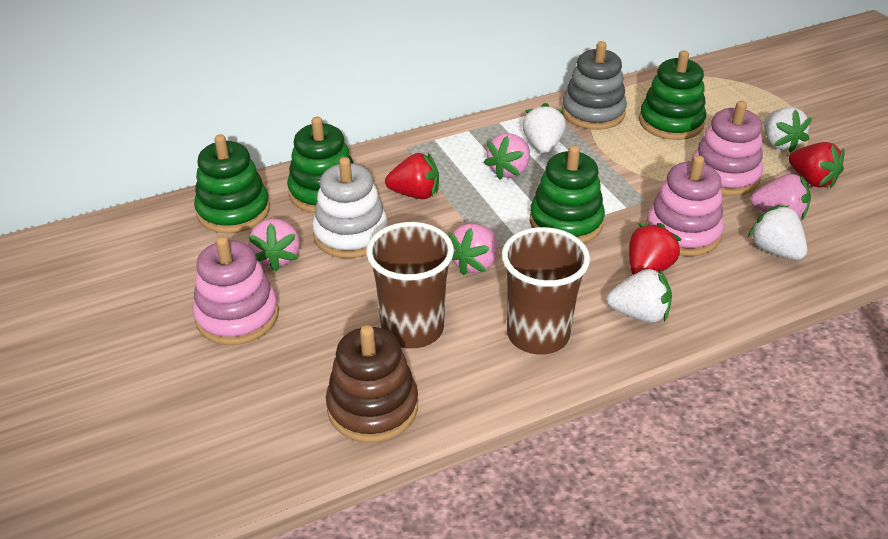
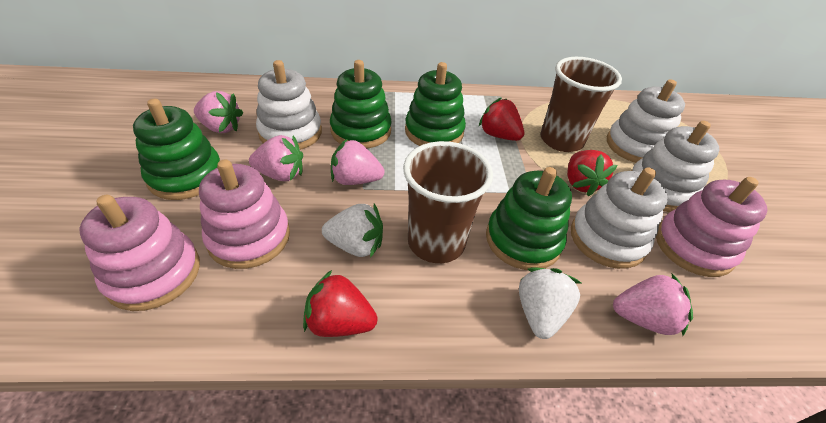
brown stacking toy: 1 -> 0
grey stacking toy: 1 -> 0
white stacking toy: 1 -> 4
white strawberry: 4 -> 2

